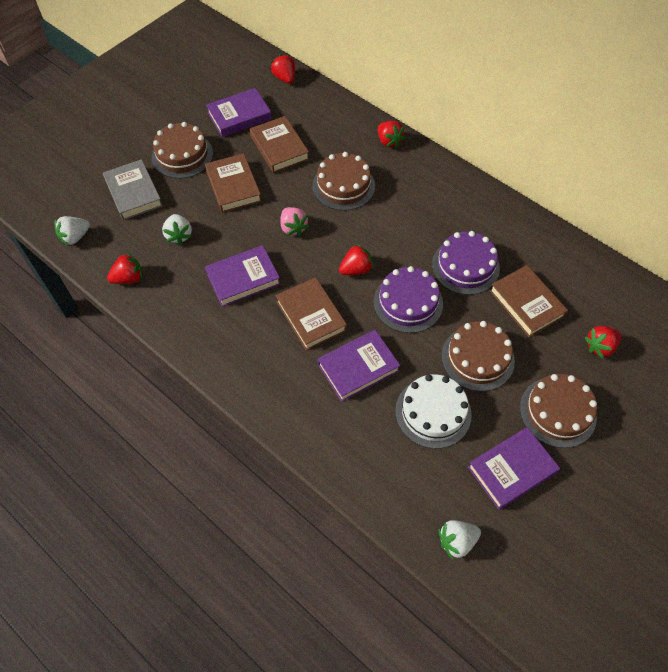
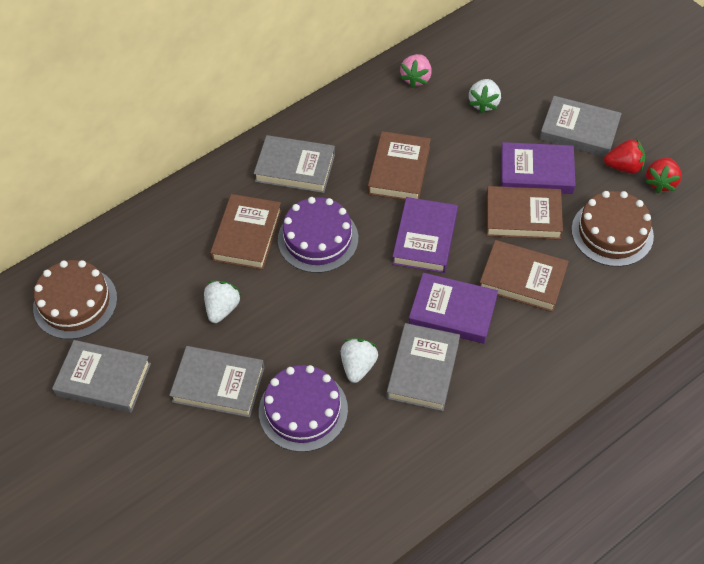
brown cake: 4 -> 2
grey book: 1 -> 5
purple book: 4 -> 3
red strawberry: 5 -> 2
white cake: 1 -> 0

